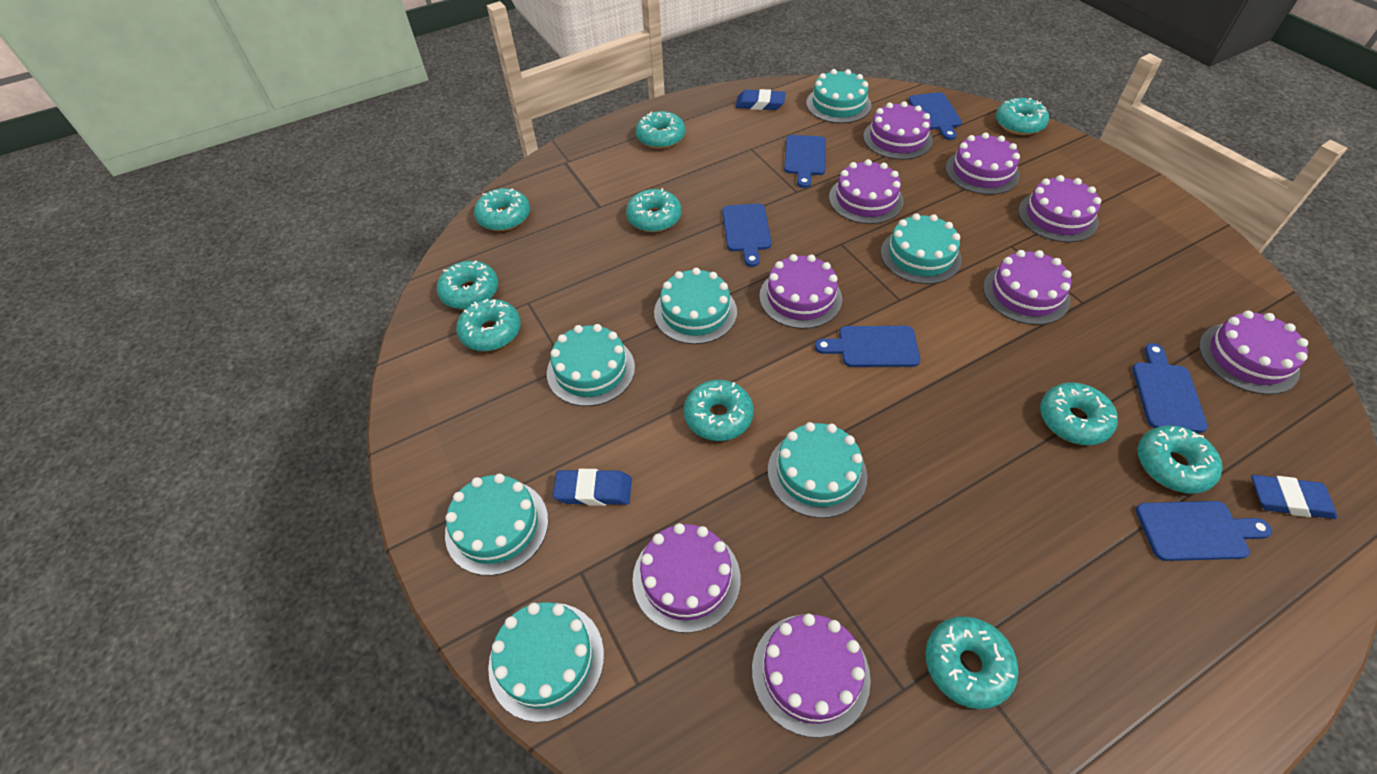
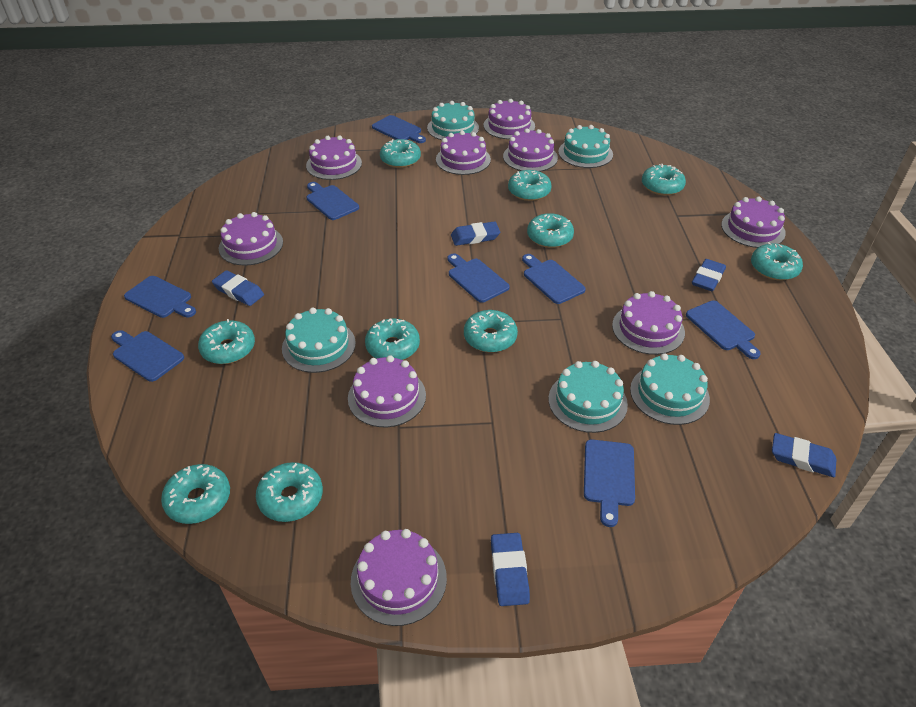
blue cutting board: 6 -> 8
blue eraser: 3 -> 5
turquoise cake: 7 -> 5

